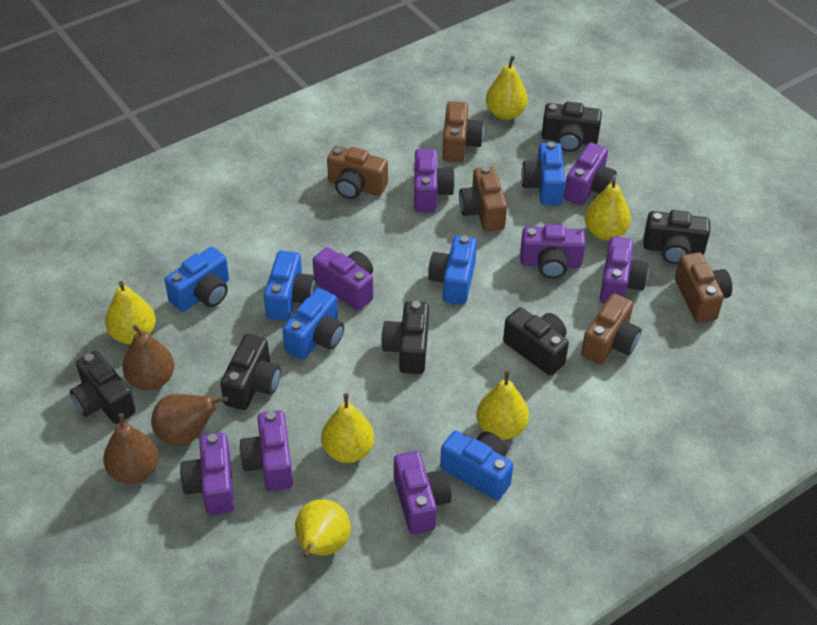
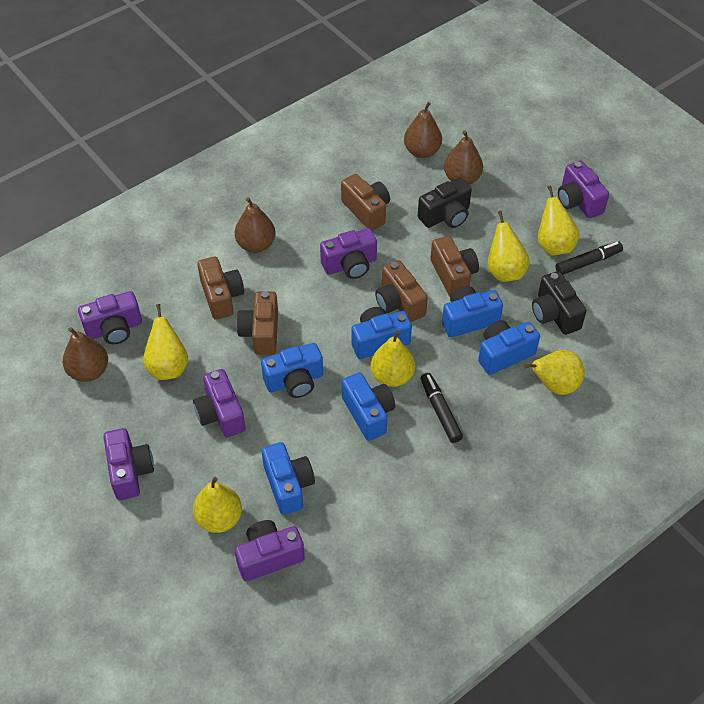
black camera: 6 -> 2
black marker: 0 -> 2
brown pear: 3 -> 4
purple camera: 8 -> 6

